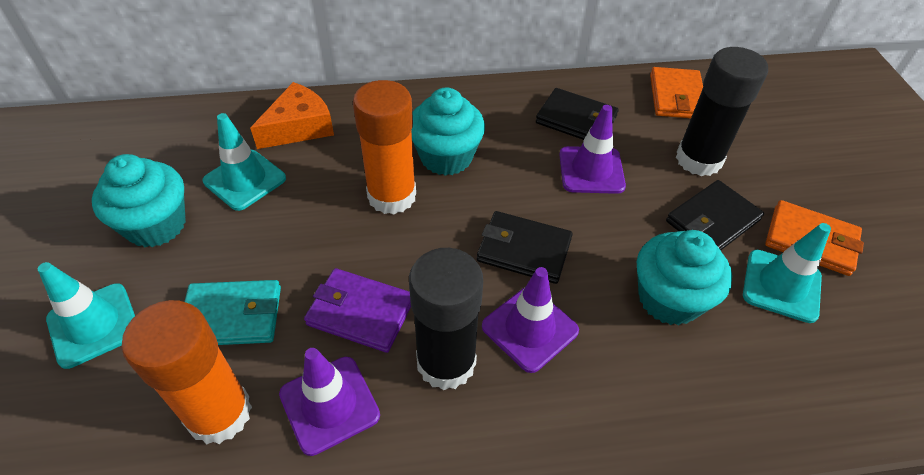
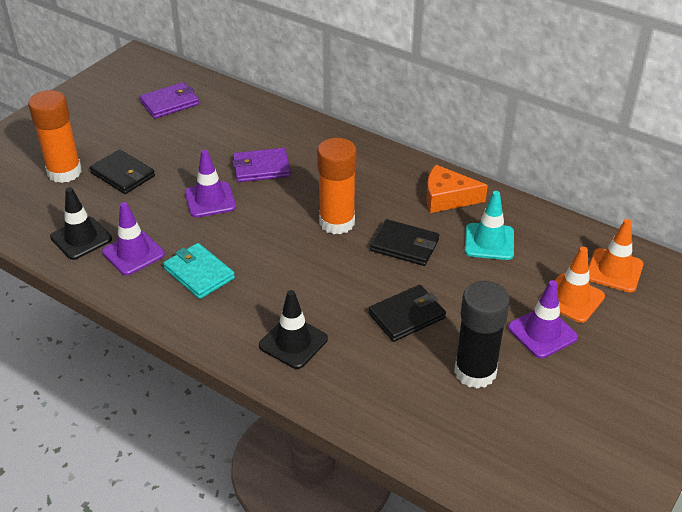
black glue stick: 2 -> 1
black traffic cone: 0 -> 2
orange traffic cone: 0 -> 2
orange wallet: 2 -> 0
purple wallet: 1 -> 2
turquoise cupcake: 3 -> 0
turquoise traffic cone: 3 -> 1

